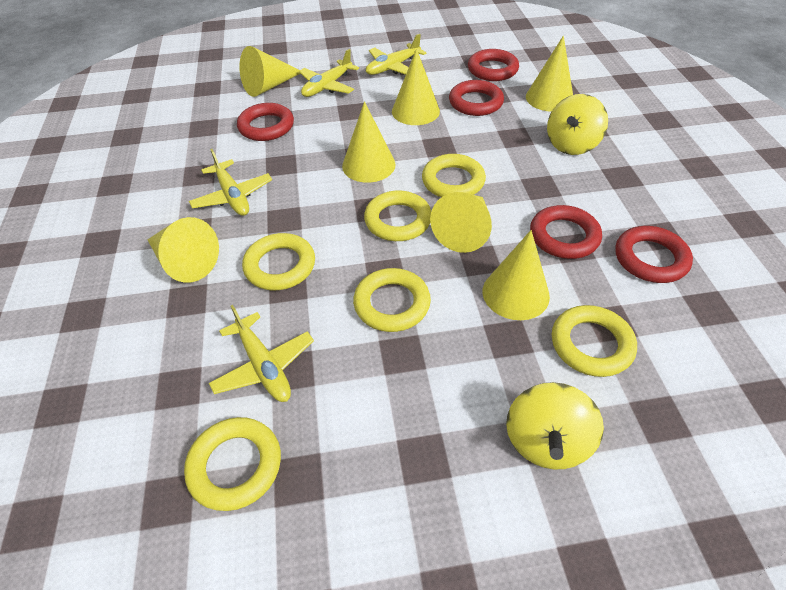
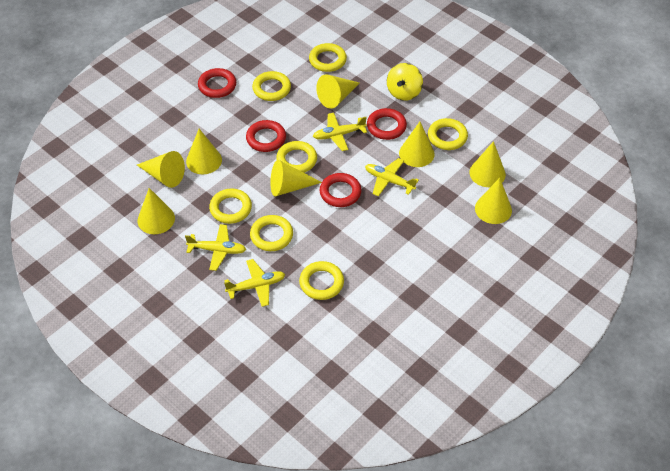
red ring: 5 -> 4
yellow cone: 7 -> 8
yellow ring: 6 -> 7
yellow spinning top: 2 -> 1

